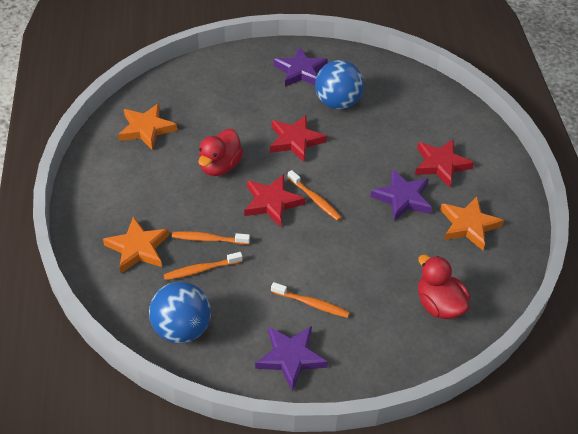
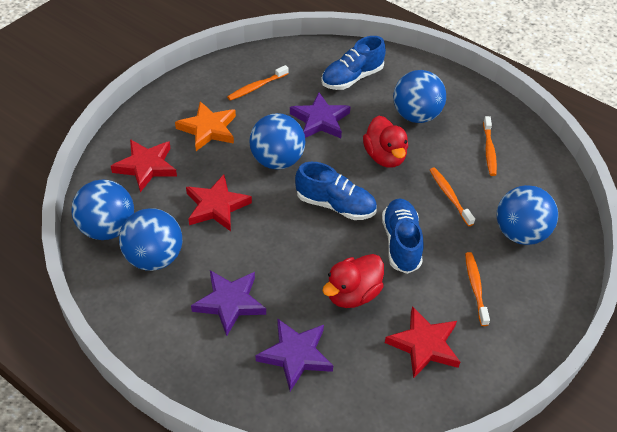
blue ball: 2 -> 5
blue shoe: 0 -> 3
orange star: 3 -> 1

